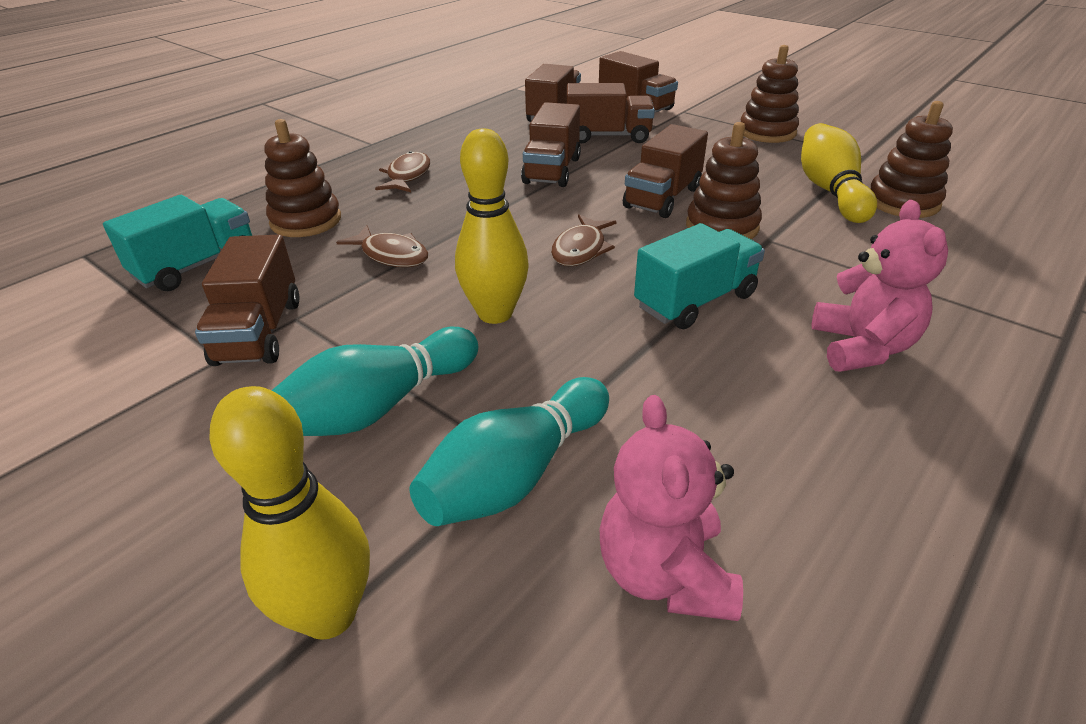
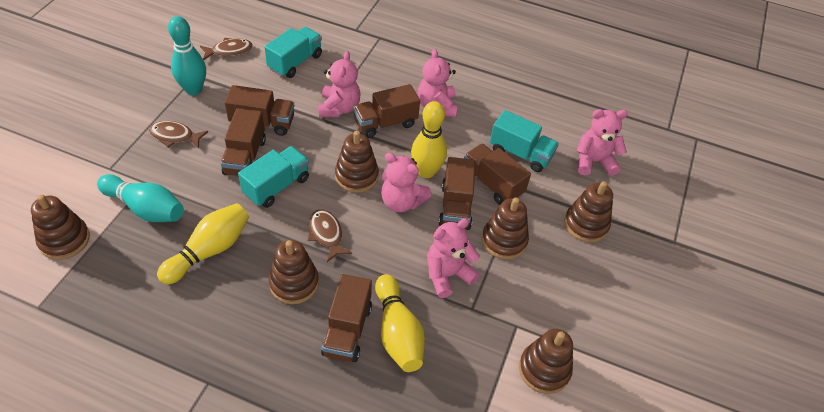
brown stacking toy: 4 -> 6
pink teddy bear: 2 -> 5
turquoise truck: 2 -> 3

